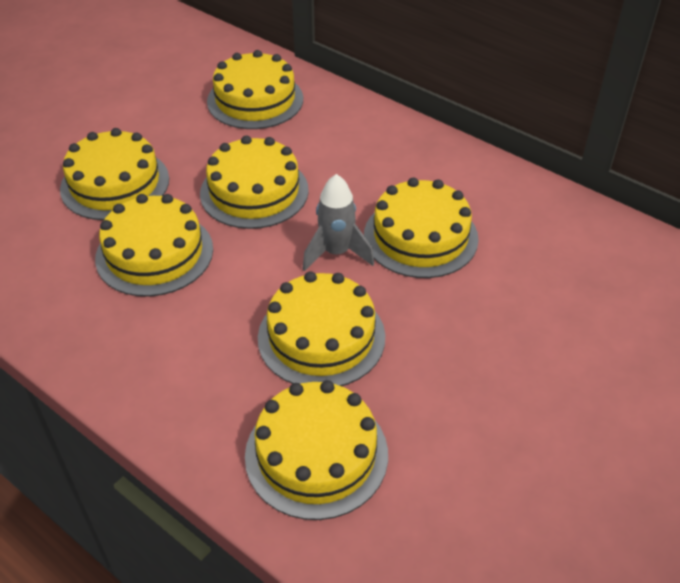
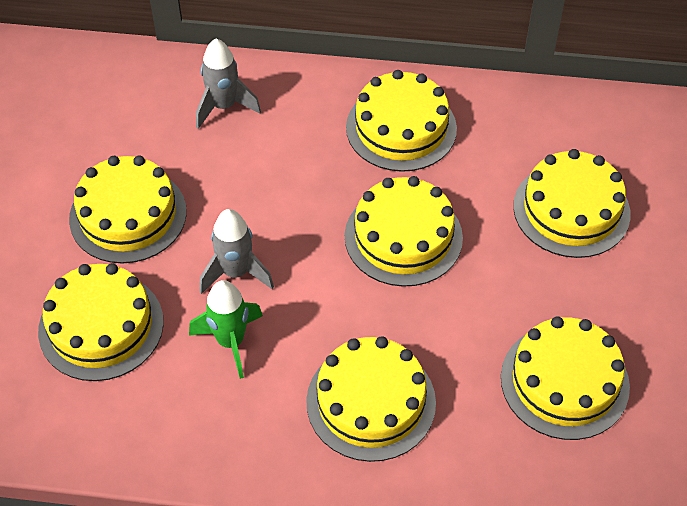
green rocket: 0 -> 1
grey rocket: 1 -> 2

